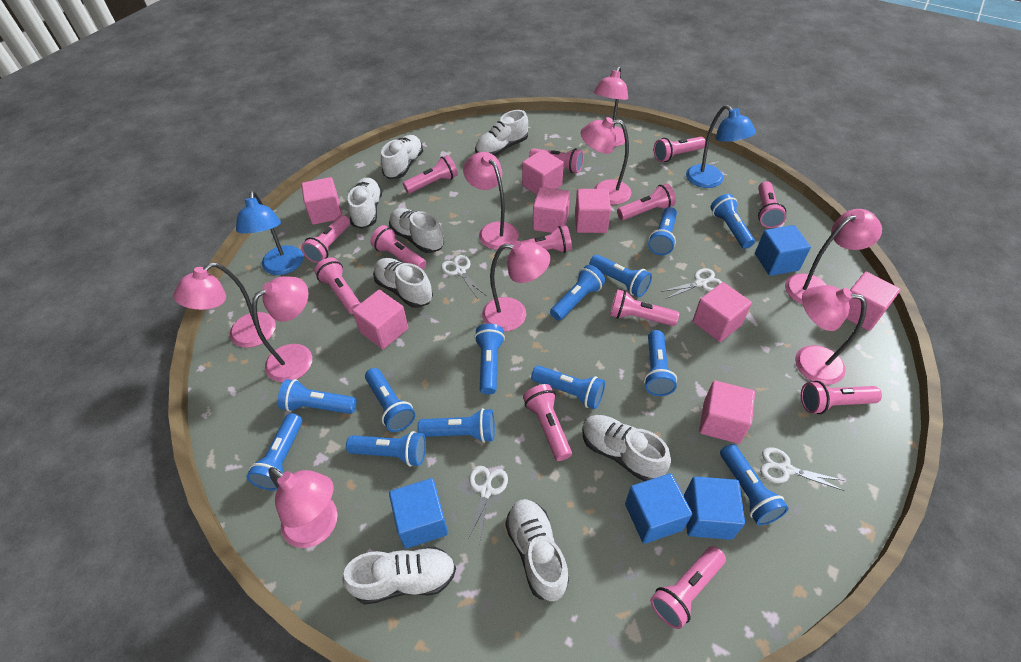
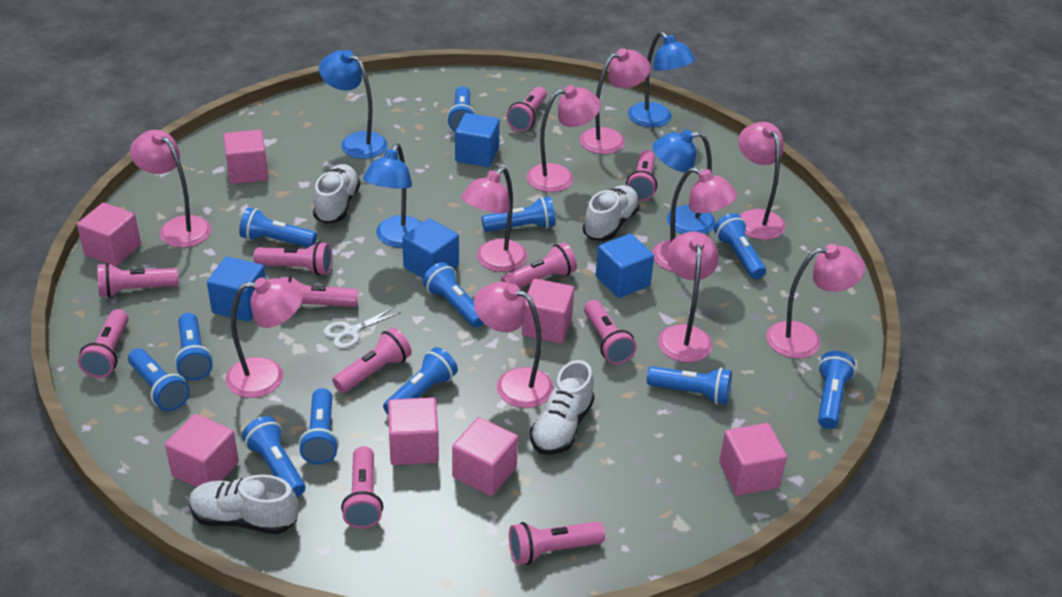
blue flashlight: 13 -> 12
blue lamp: 2 -> 4
pink cube: 8 -> 7
pink flashlight: 13 -> 11
pink lamp: 9 -> 10
white scissors: 4 -> 1
white shoe: 8 -> 4

